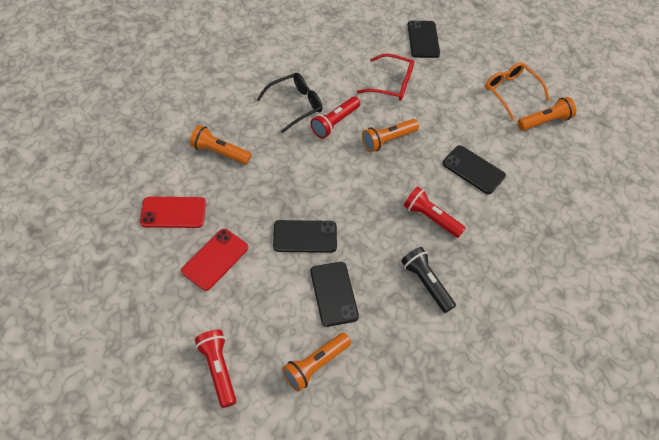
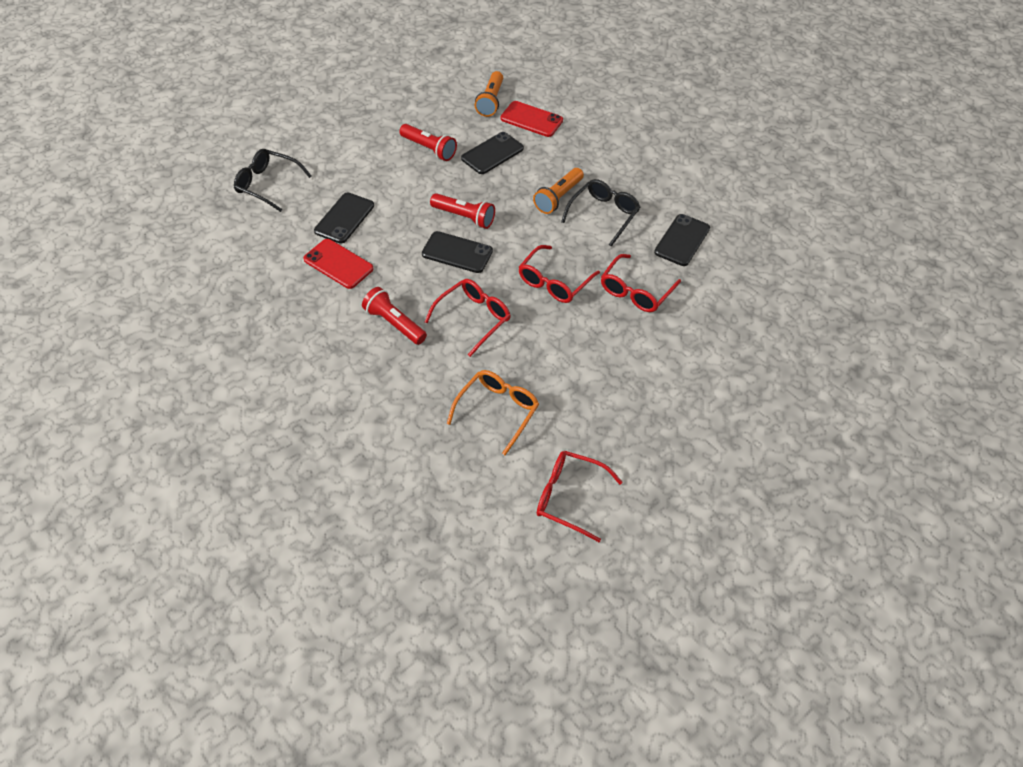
black flashlight: 1 -> 0
black glasses: 1 -> 2
orange flashlight: 4 -> 2
red glasses: 1 -> 4

